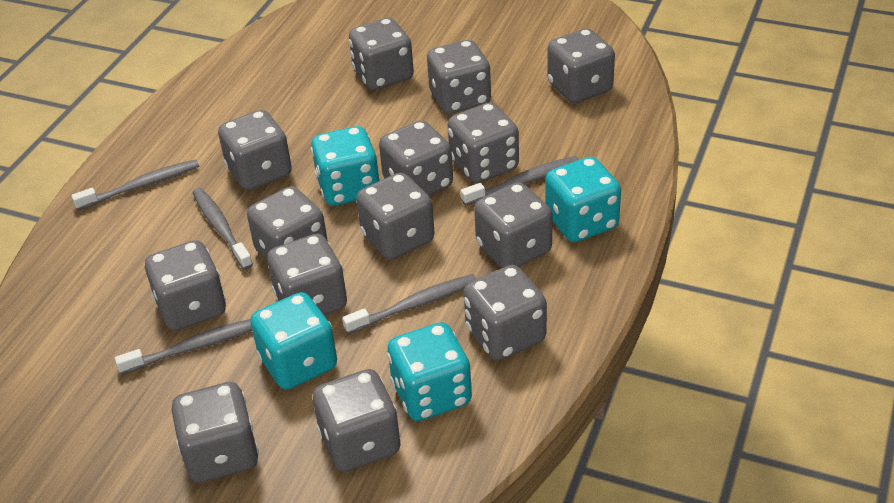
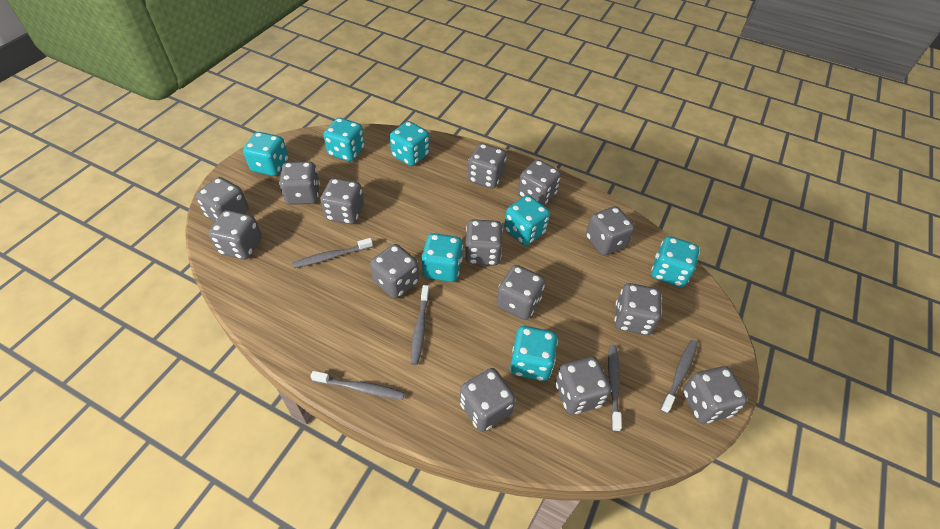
turquoise dice: 4 -> 7

